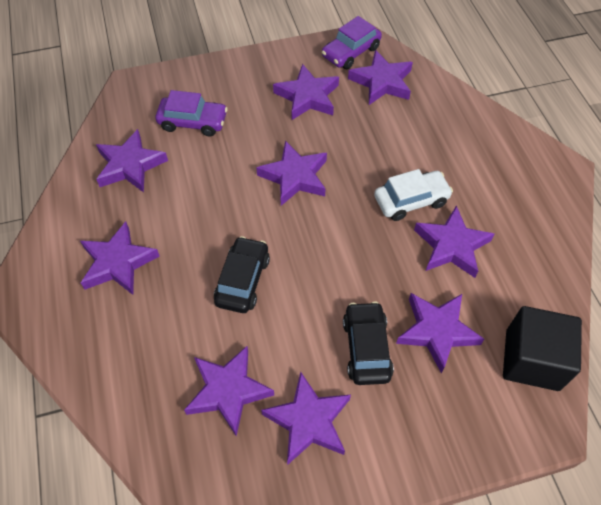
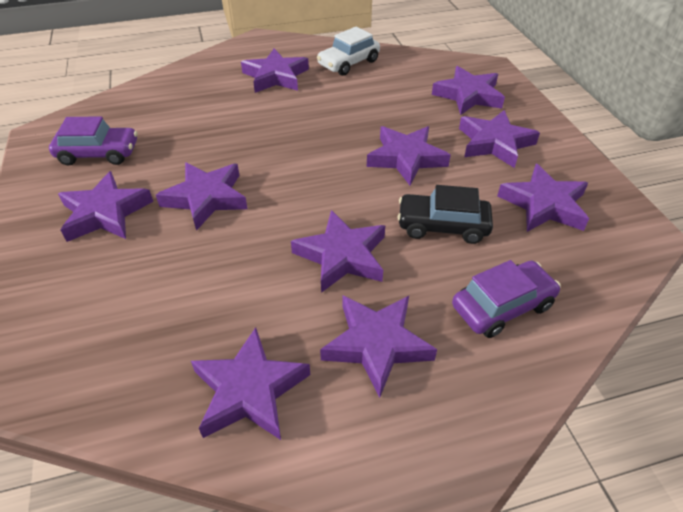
black car: 2 -> 1
black cube: 1 -> 0
purple star: 9 -> 10

